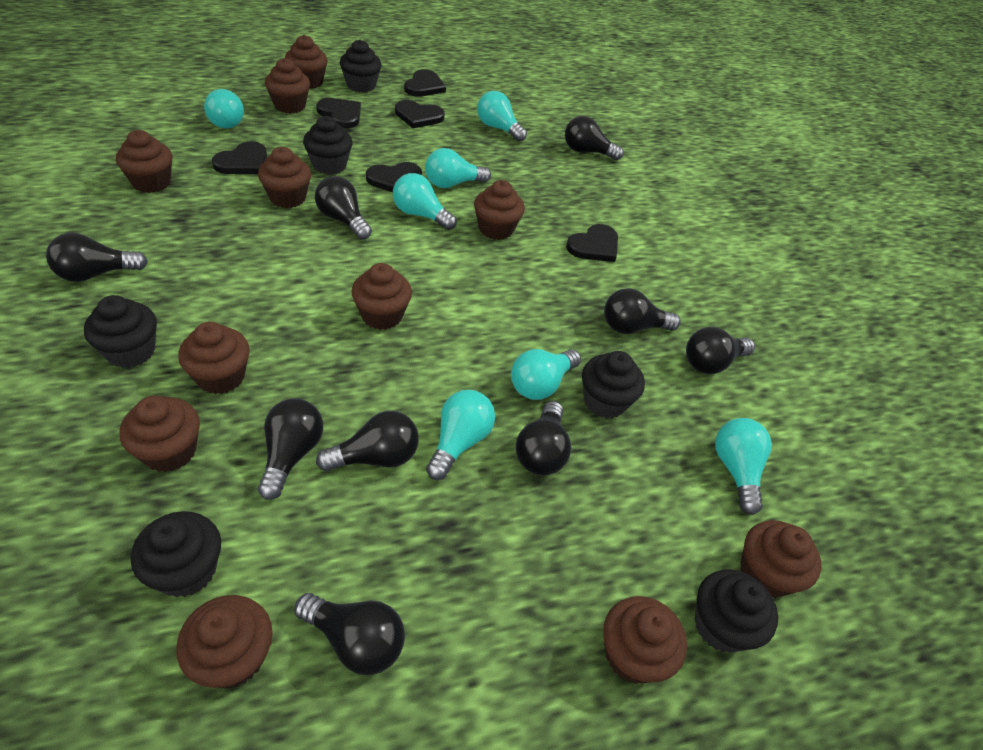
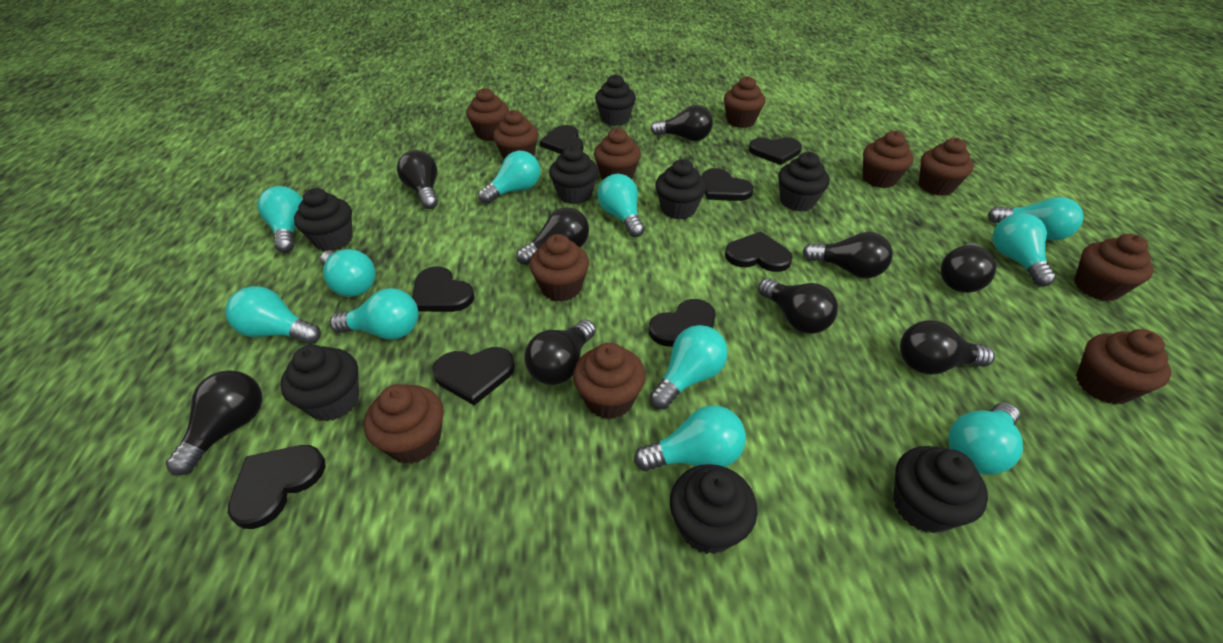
black cupcake: 6 -> 8
black heart: 6 -> 8
turquoise light bulb: 7 -> 11

